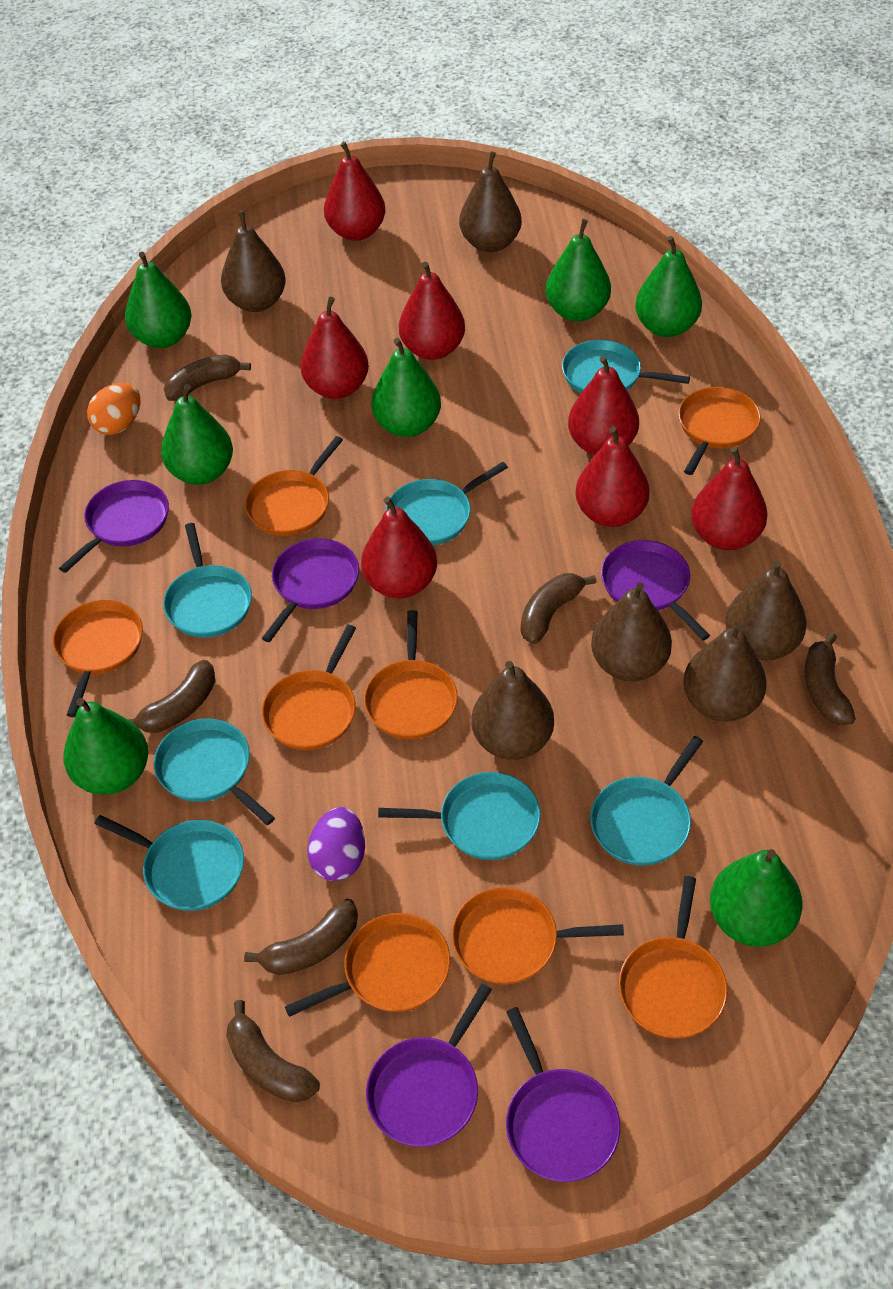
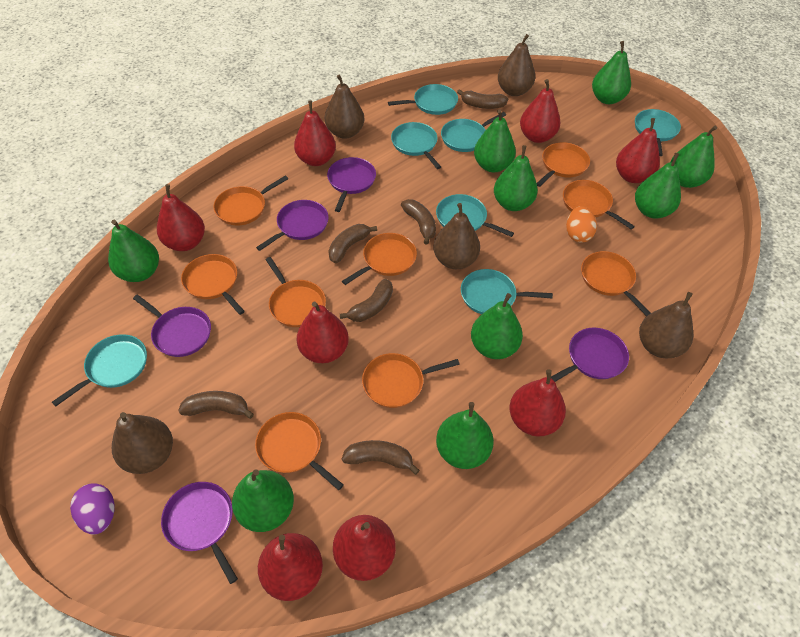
brown pear: 6 -> 5
green pear: 7 -> 9
orange pan: 8 -> 9
red pear: 7 -> 8

